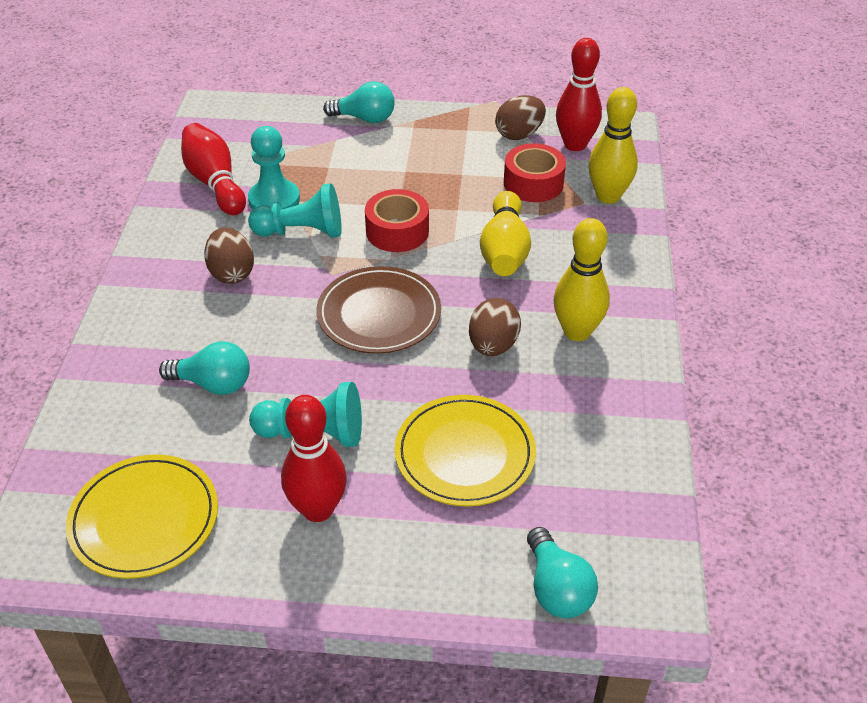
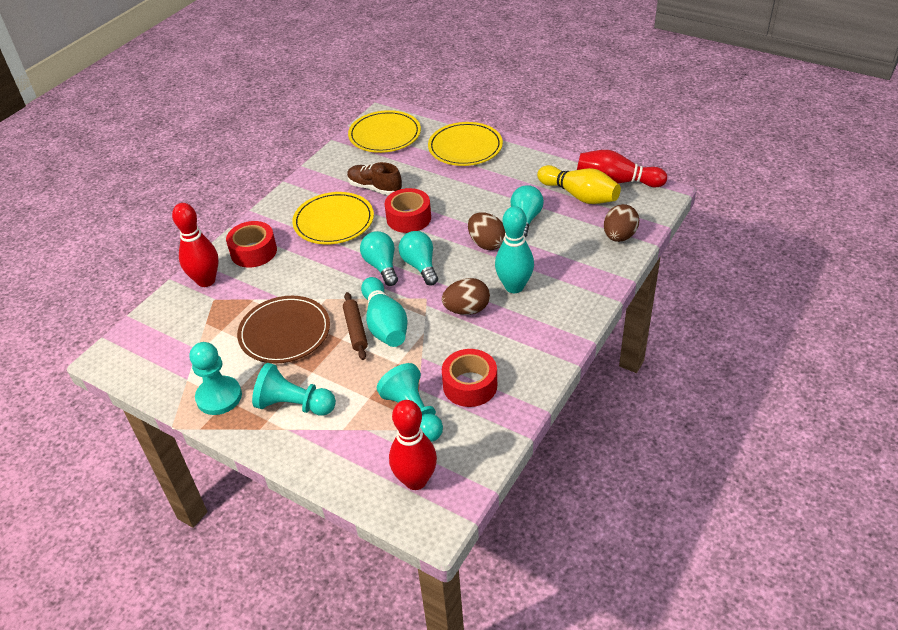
brown rolling pin: 0 -> 1
brown shoe: 0 -> 1
red tape: 2 -> 3
turquoise bowling pin: 0 -> 2
yellow bowling pin: 3 -> 1
yellow plate: 2 -> 3

